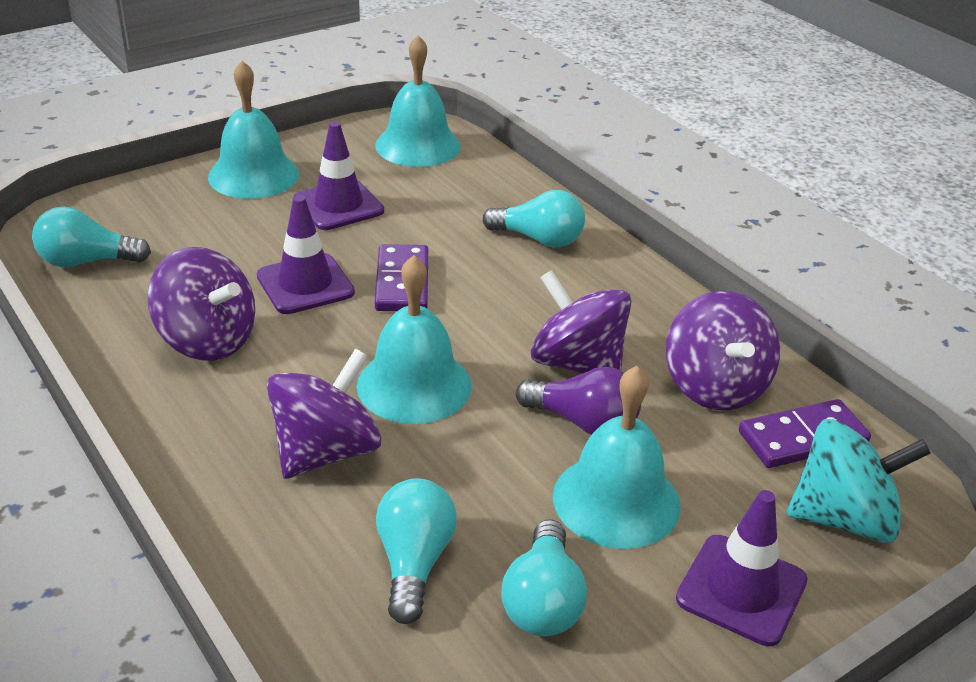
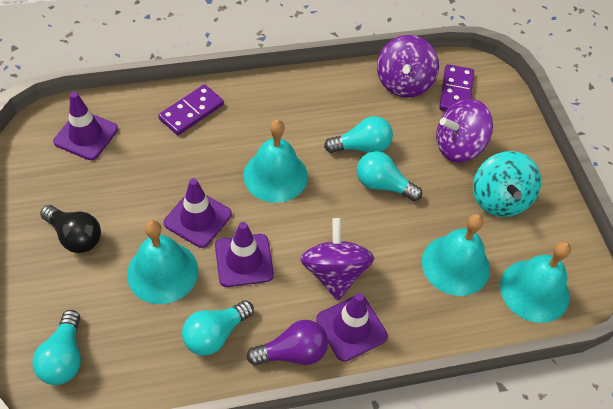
black light bulb: 0 -> 1
purple spinning top: 4 -> 3
purple traffic cone: 3 -> 4

